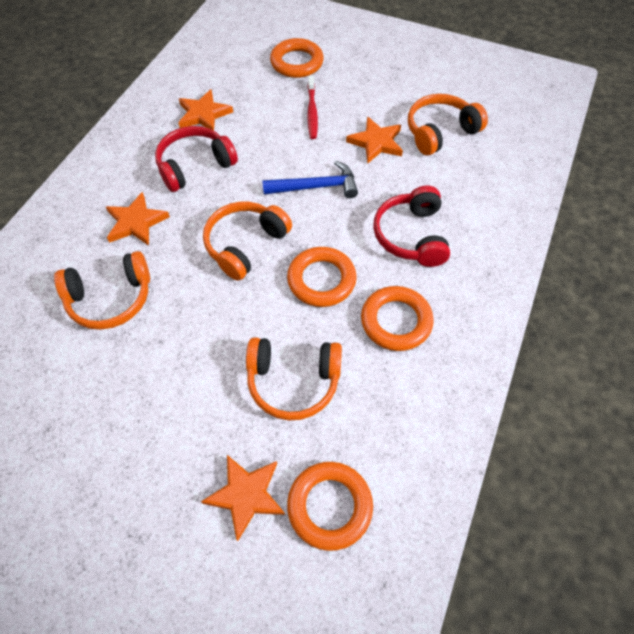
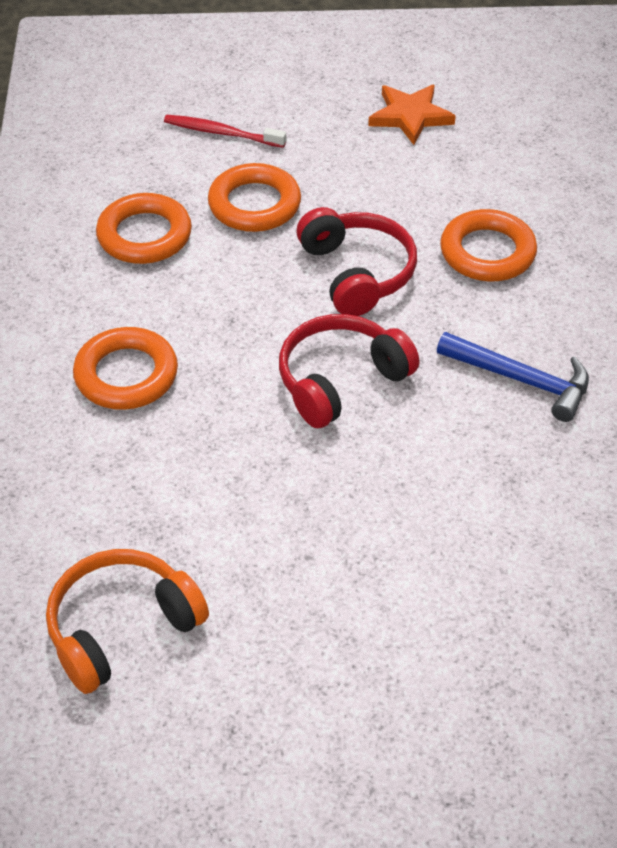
orange headphones: 4 -> 1
orange star: 4 -> 1

